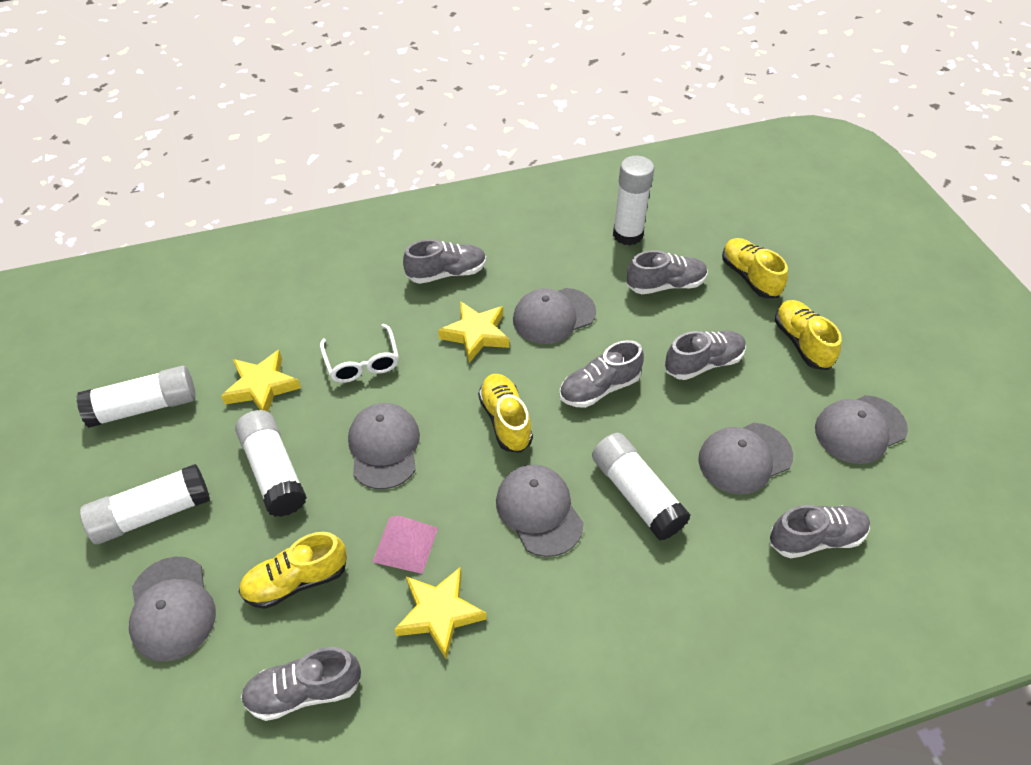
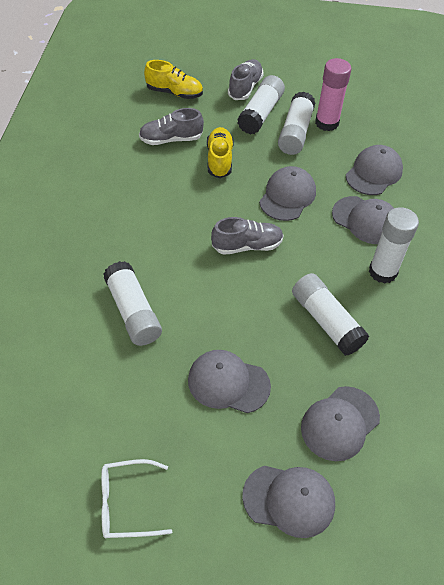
grey shoe: 6 -> 3
pink glue stick: 0 -> 1
pink pyramid: 1 -> 0
yellow shoe: 4 -> 2
yellow star: 3 -> 0

